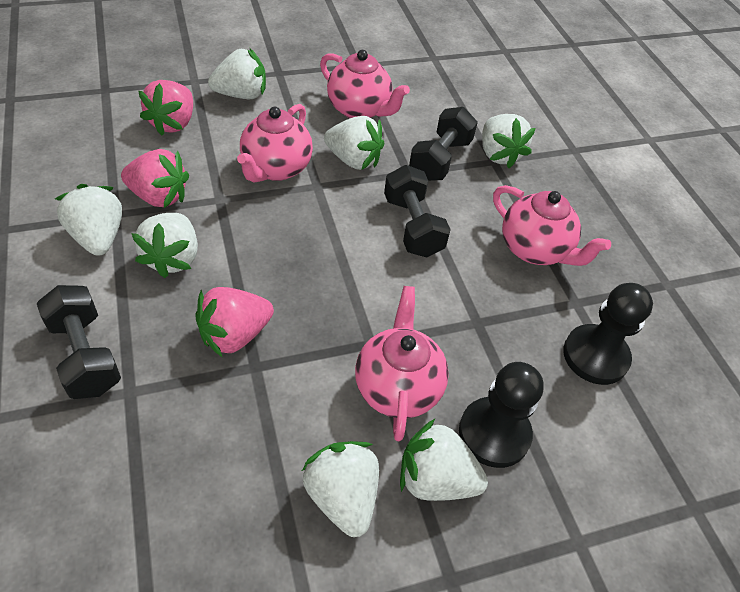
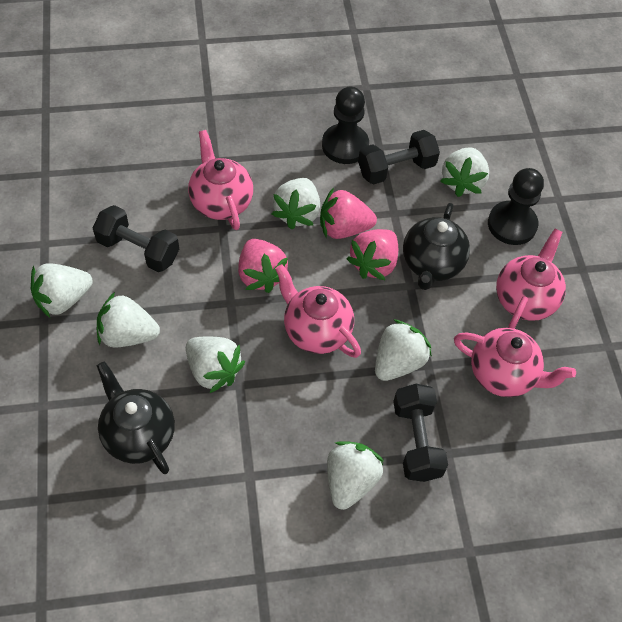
black teapot: 0 -> 2

